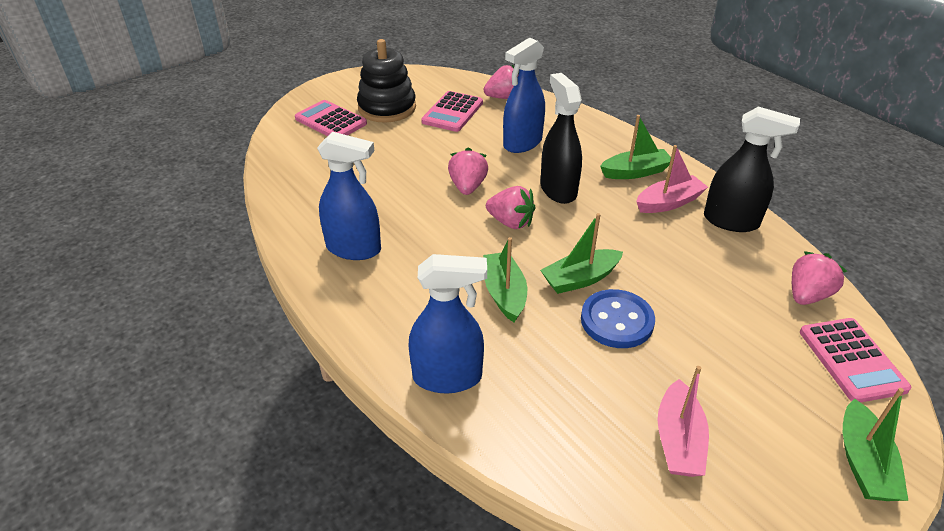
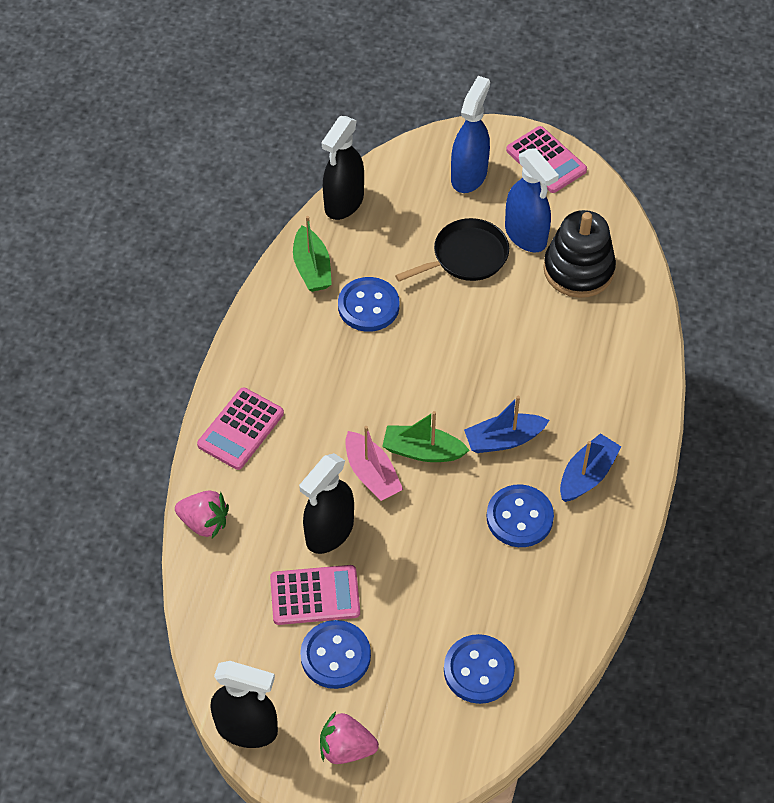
black pan: 0 -> 1
black spray bottle: 2 -> 3
blue boat: 0 -> 2
blue button: 1 -> 4
blue spray bottle: 3 -> 2
green boat: 4 -> 2
pink boat: 2 -> 1
pink strawberry: 4 -> 2

